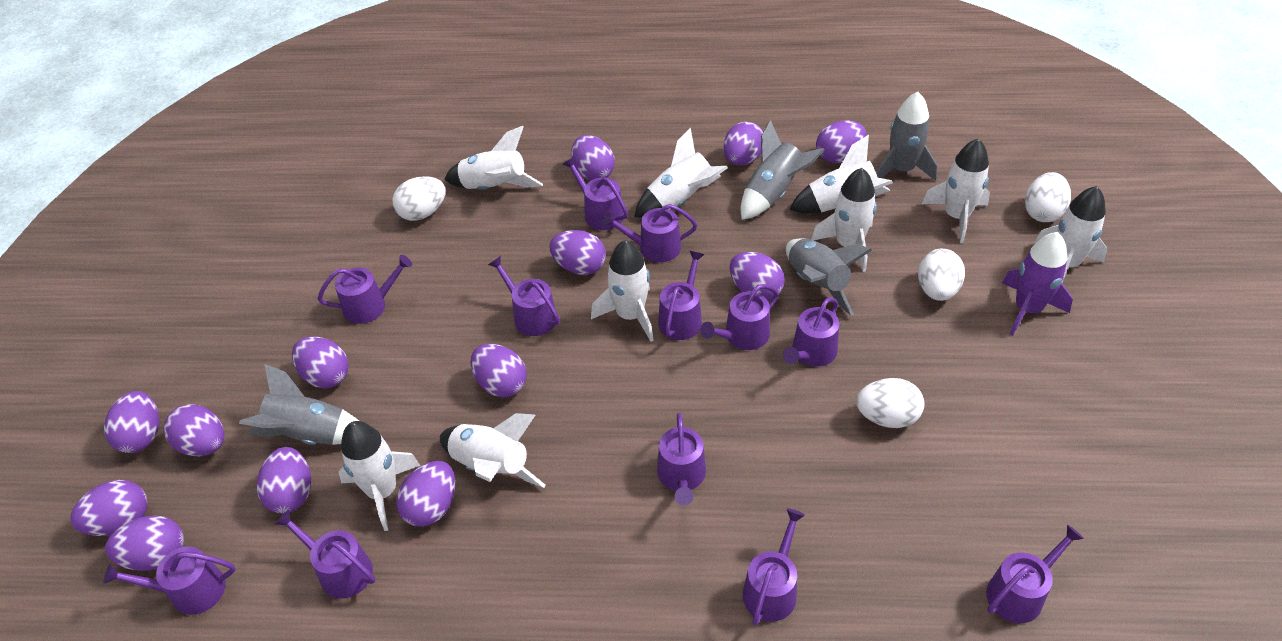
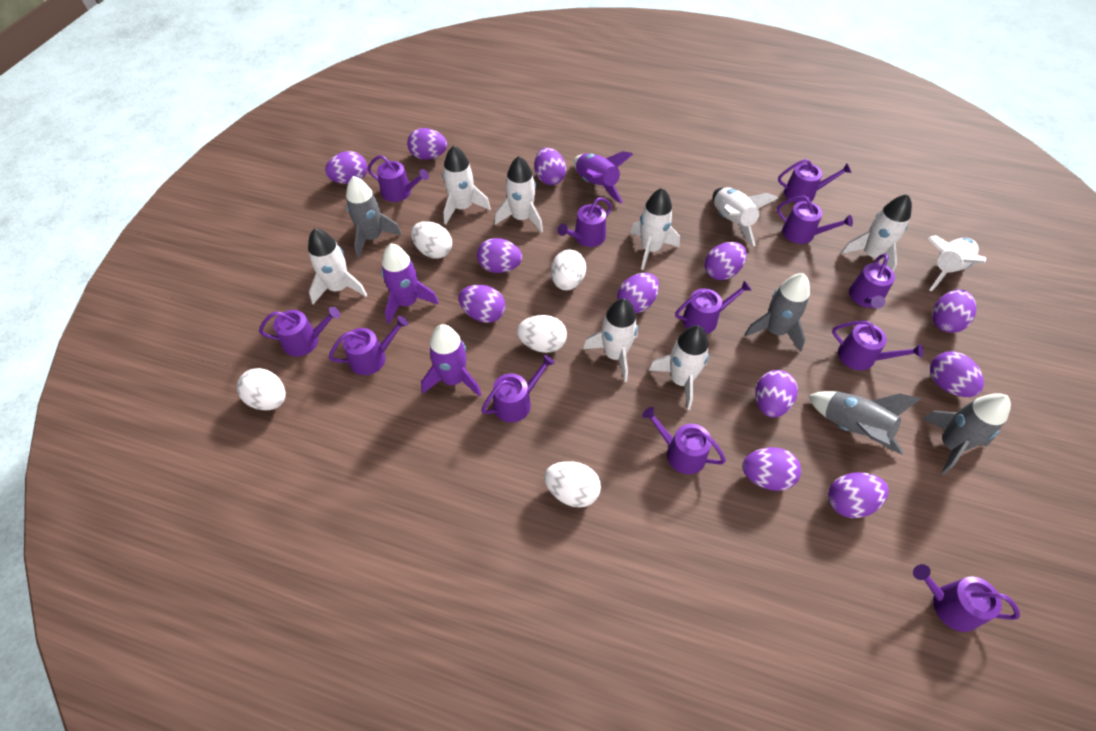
purple egg: 13 -> 12
purple rocket: 1 -> 3
white egg: 4 -> 5

